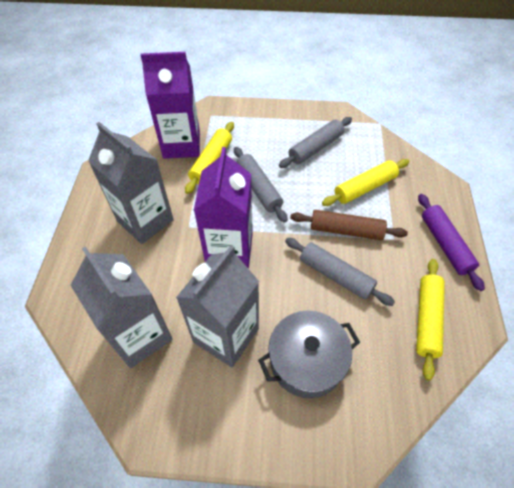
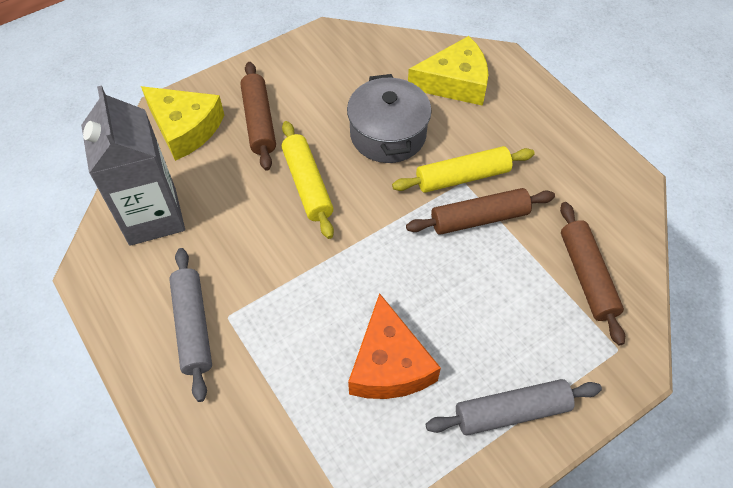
brown rolling pin: 1 -> 3
grey carton: 3 -> 1
grey rolling pin: 3 -> 2
orange cheese: 0 -> 1
purple carton: 2 -> 0
purple rolling pin: 1 -> 0
yellow cheese: 0 -> 2
yellow rolling pin: 3 -> 2

